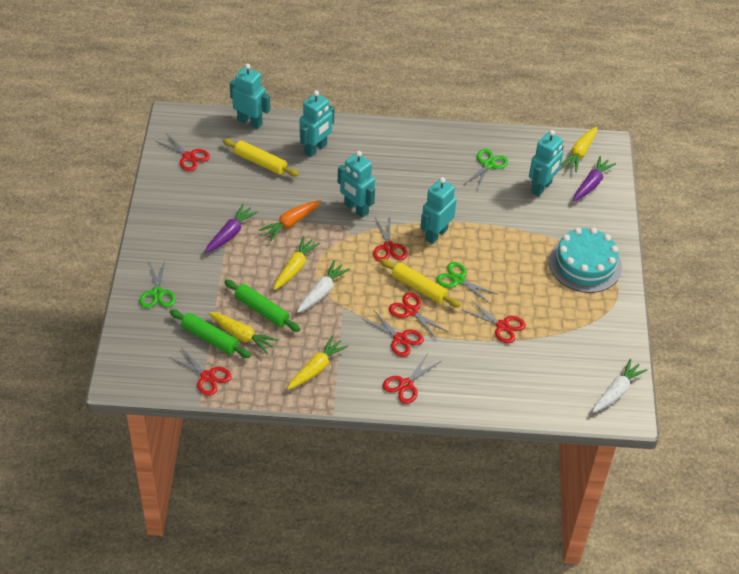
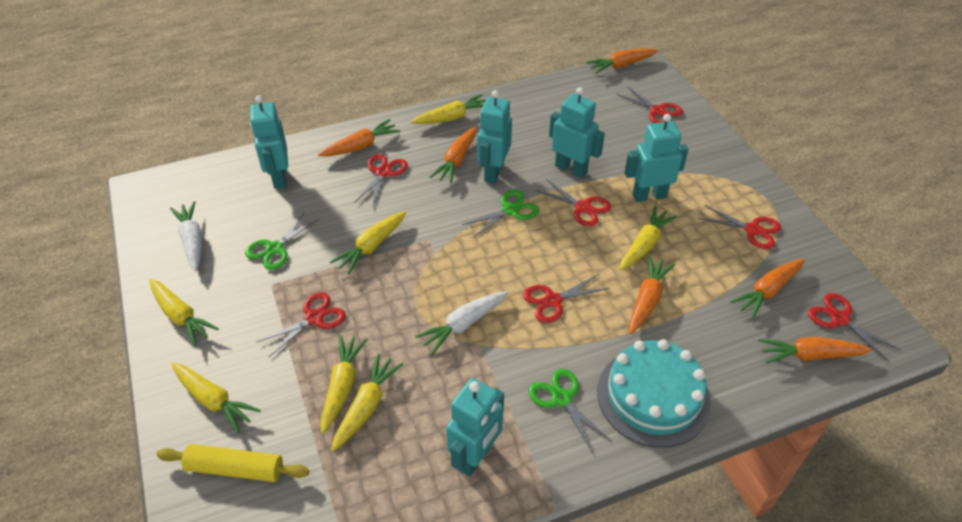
green rolling pin: 2 -> 0
orange carrot: 1 -> 6
purple carrot: 2 -> 0
yellow carrot: 4 -> 7
yellow rolling pin: 2 -> 1

